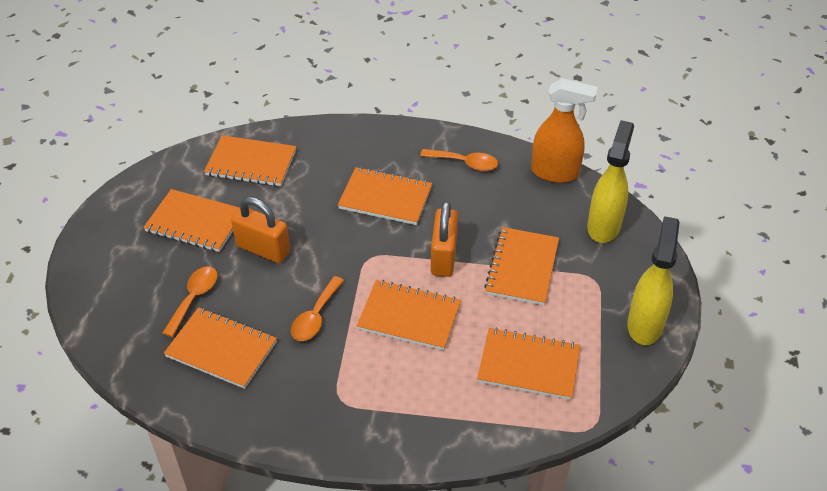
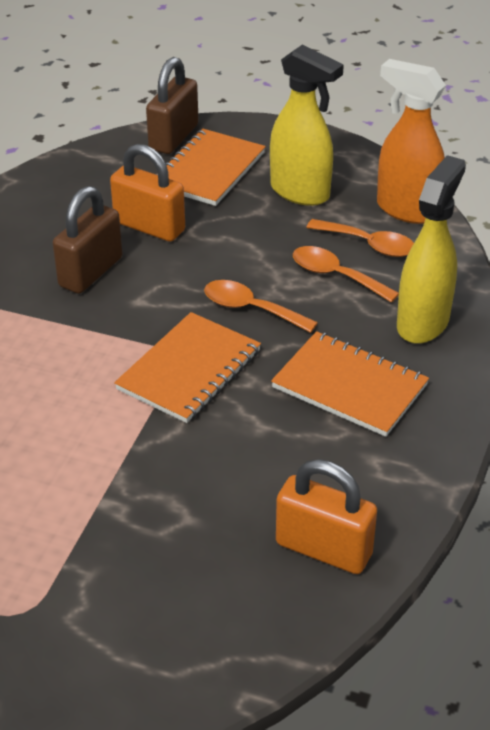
brown padlock: 0 -> 2
orange notebook: 7 -> 3

